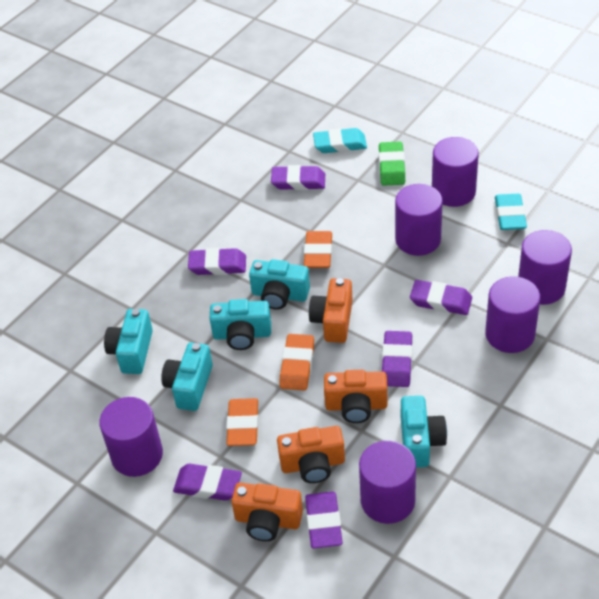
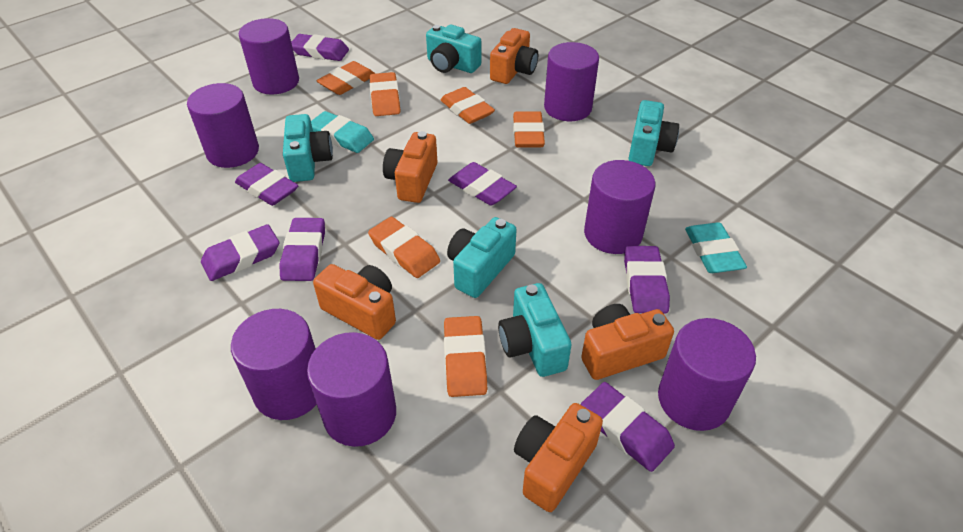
green eraser: 1 -> 0
orange camera: 4 -> 5
orange eraser: 3 -> 6
purple cylinder: 6 -> 7
purple eraser: 6 -> 7

